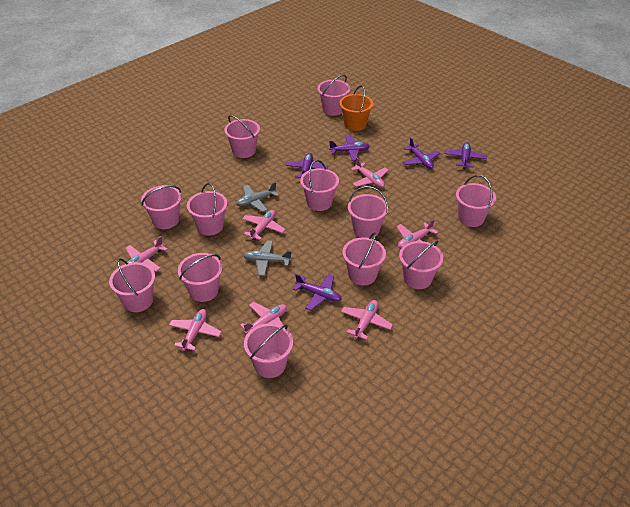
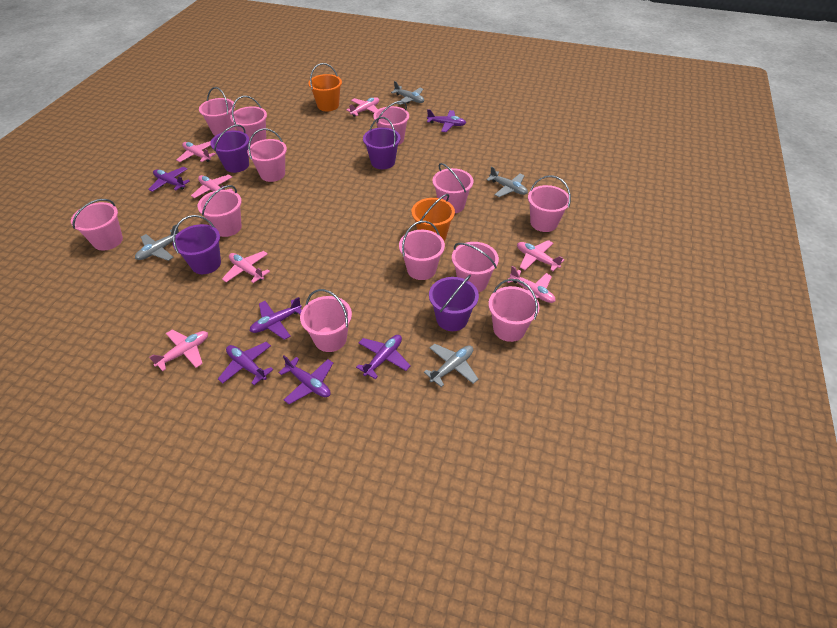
grey plane: 2 -> 4
orange bucket: 1 -> 2
purple bucket: 0 -> 4
purple plane: 5 -> 6

